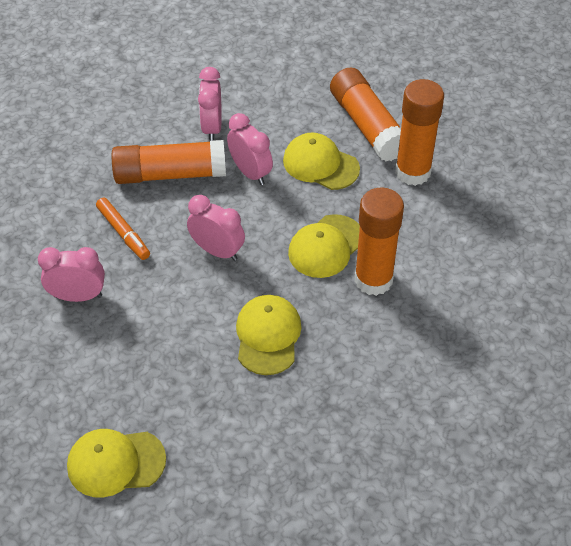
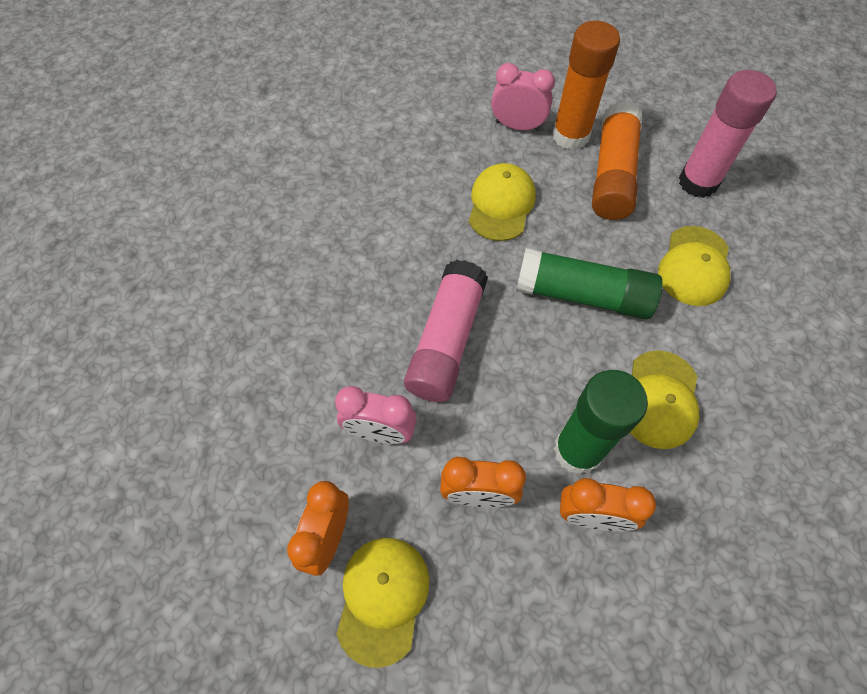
green glue stick: 0 -> 2
orange clock: 0 -> 3
orange glue stick: 4 -> 2
orange marker: 1 -> 0
pink clock: 4 -> 2
pink glue stick: 0 -> 2

